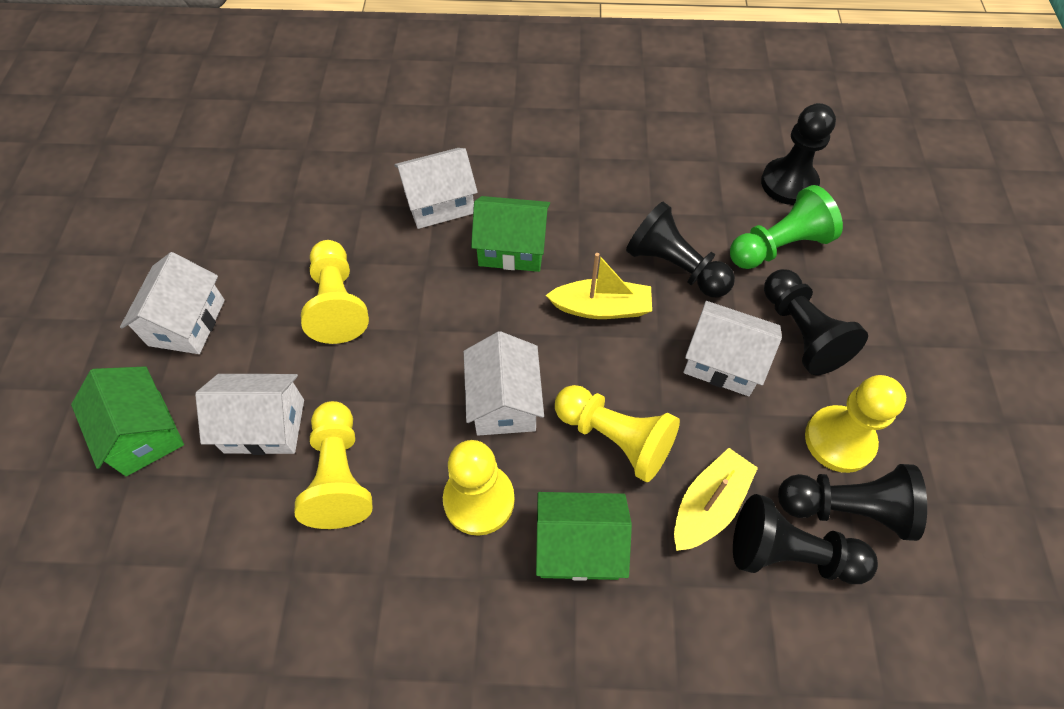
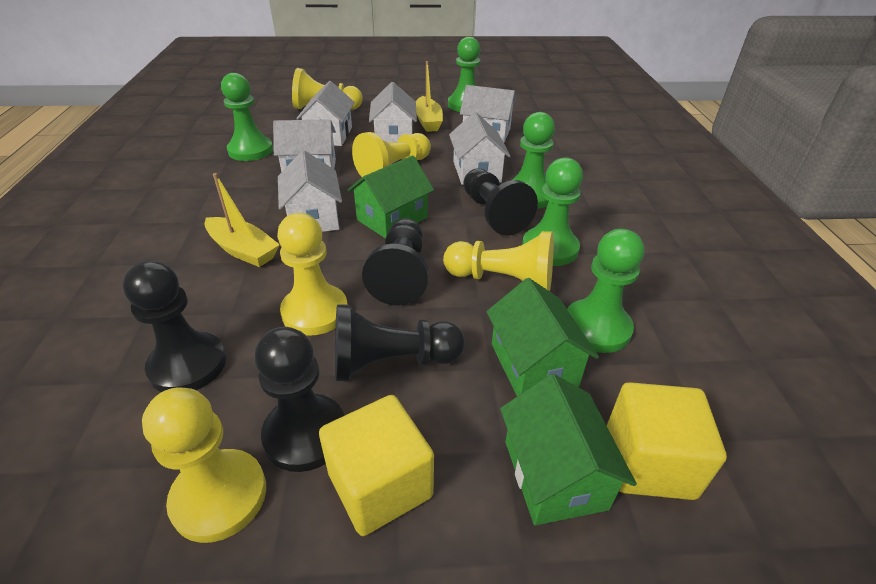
green pawn: 1 -> 5
white house: 5 -> 6
yellow cube: 0 -> 2

